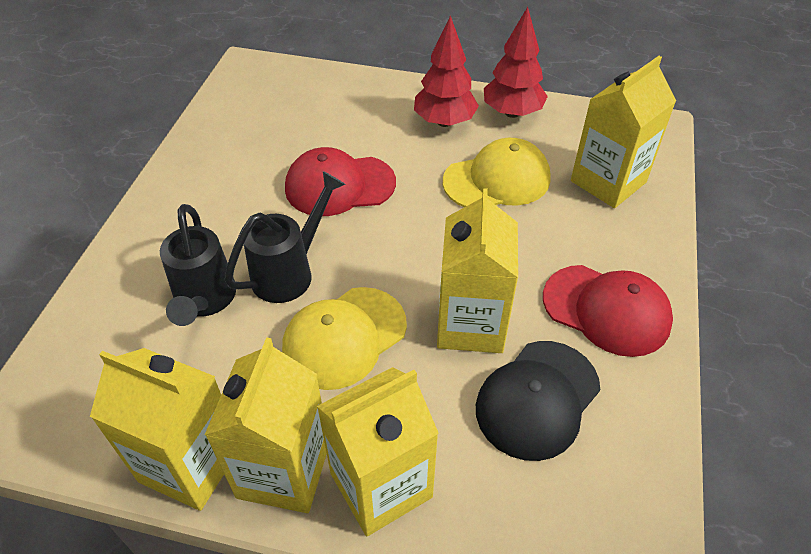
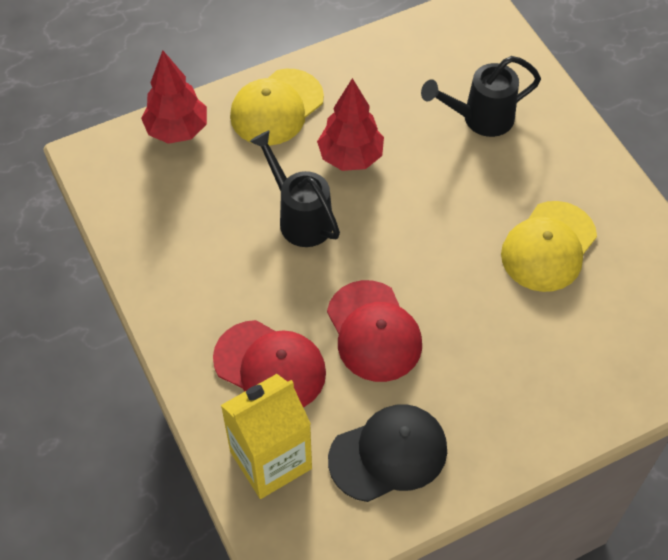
yellow carton: 5 -> 1

